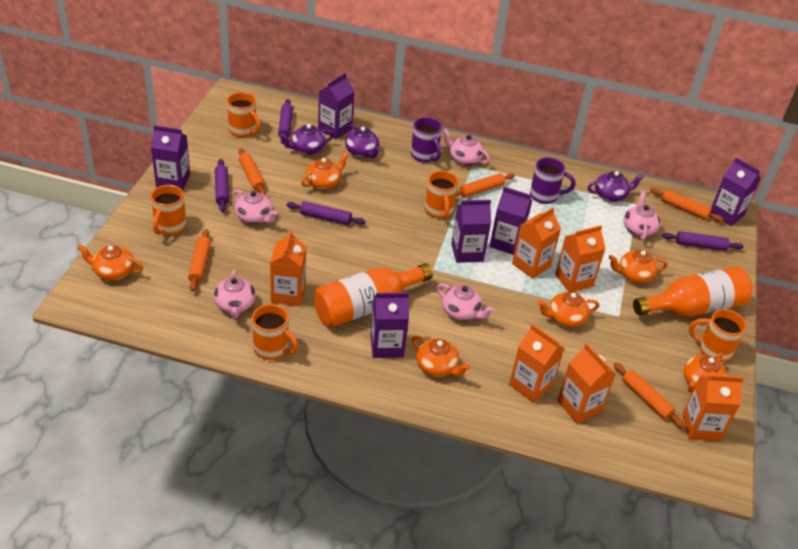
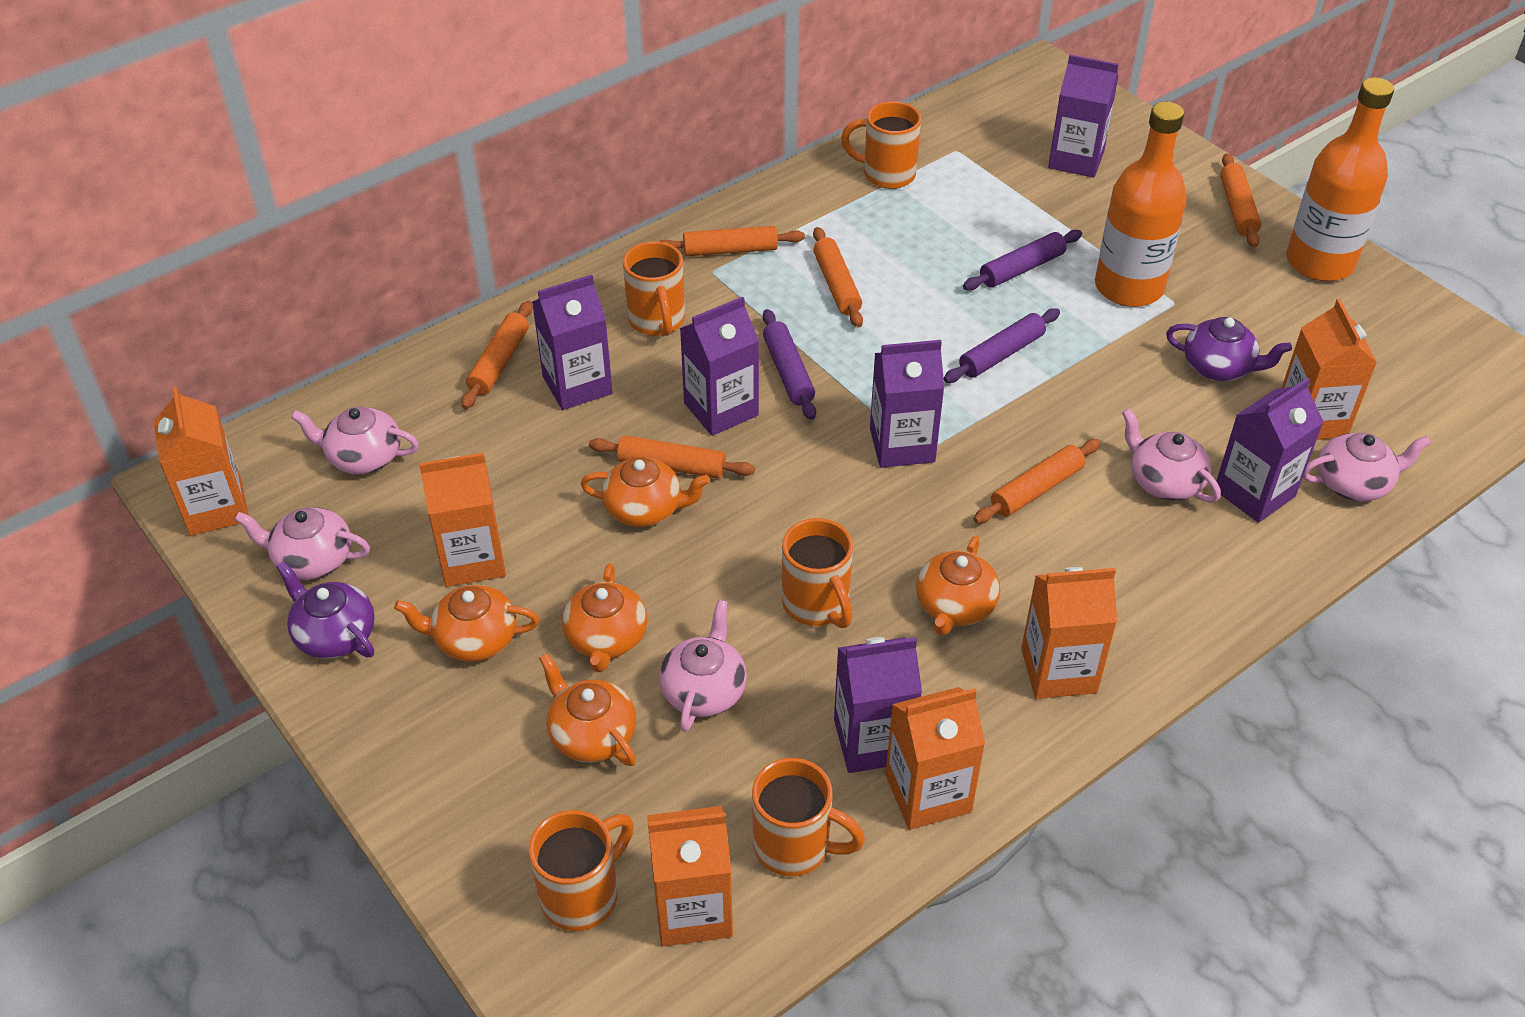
orange rolling pin: 5 -> 6
orange teapot: 6 -> 5
purple mug: 2 -> 0
purple rolling pin: 4 -> 3
purple teapot: 3 -> 2

